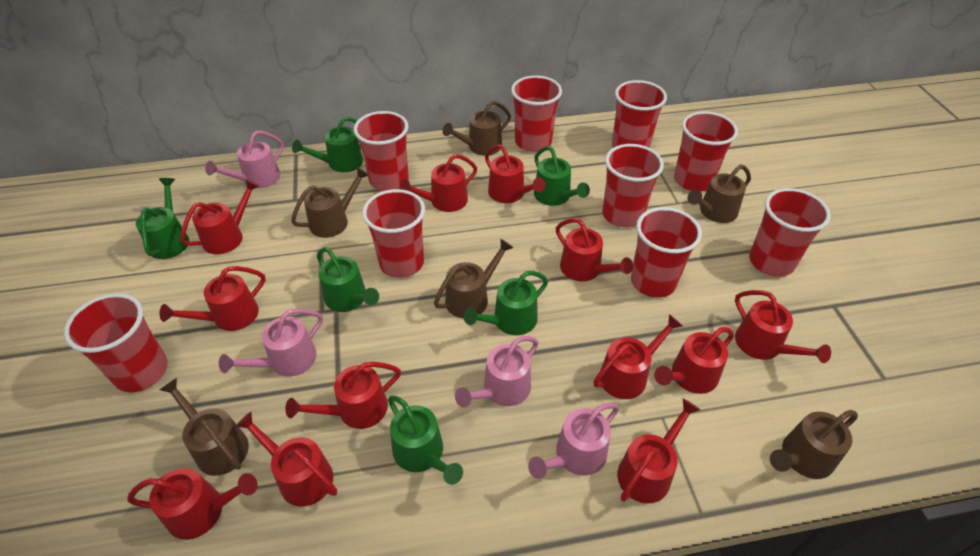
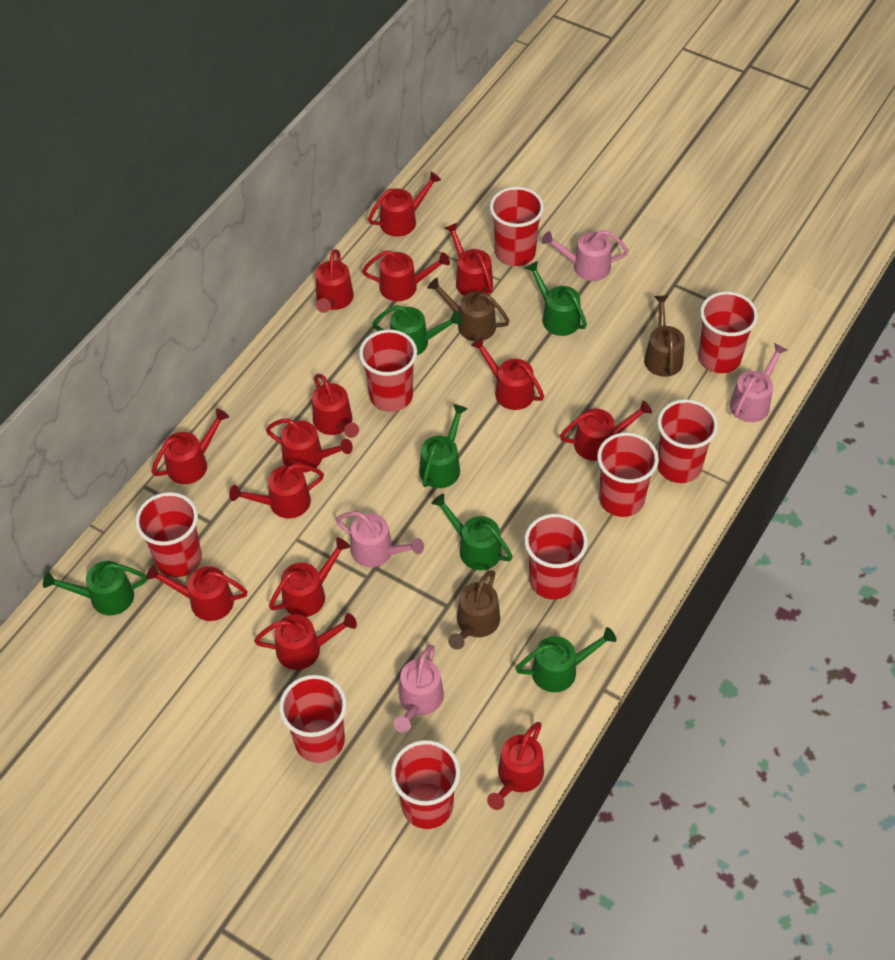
brown watering can: 6 -> 3
red watering can: 12 -> 14

